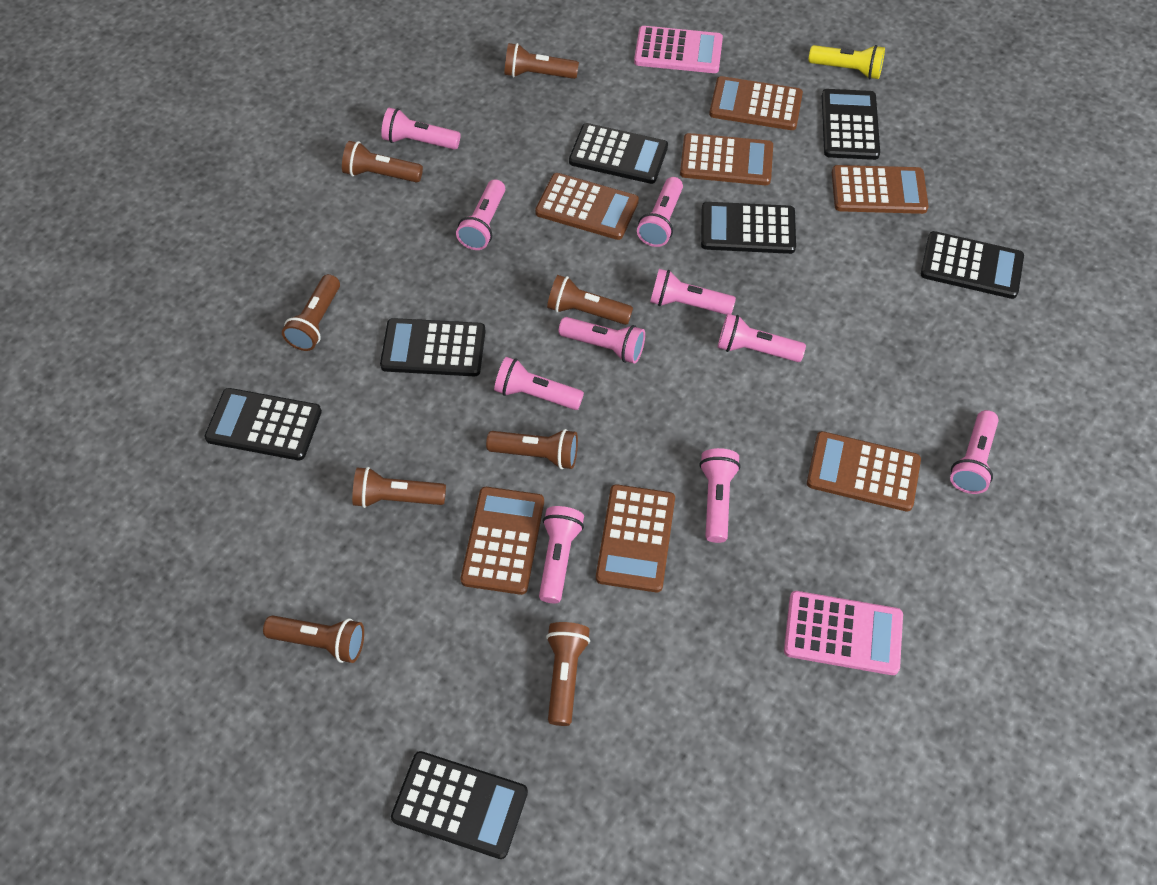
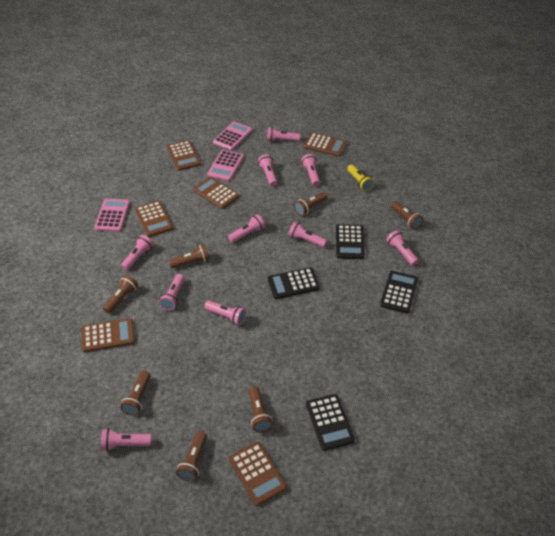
black calculator: 7 -> 4
brown calculator: 7 -> 6
brown flashlight: 8 -> 7
pink calculator: 2 -> 3

